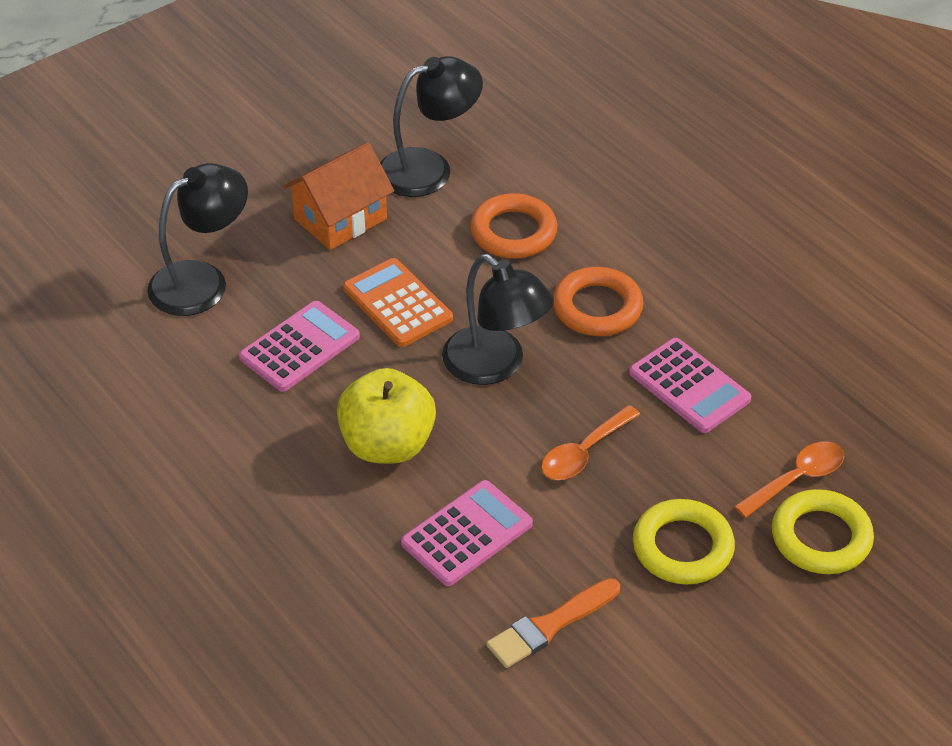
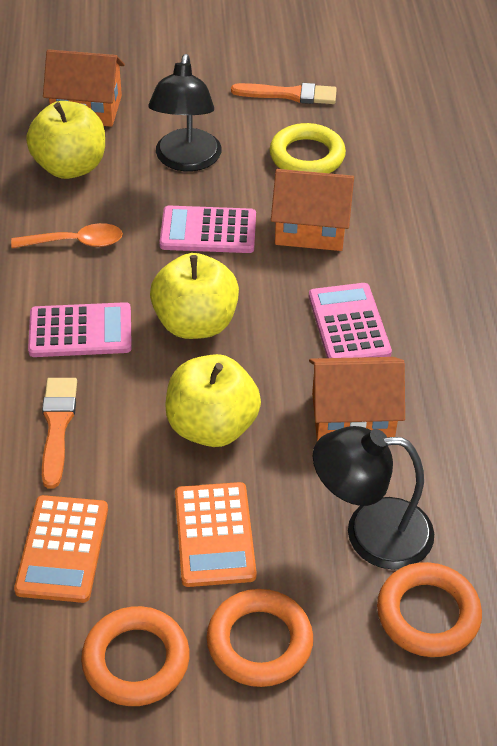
black lamp: 3 -> 2
orange brush: 1 -> 2
orange calculator: 1 -> 2
orange house: 1 -> 3
orange ring: 2 -> 3
orange spoon: 2 -> 1
yellow apple: 1 -> 3
yellow ring: 2 -> 1

